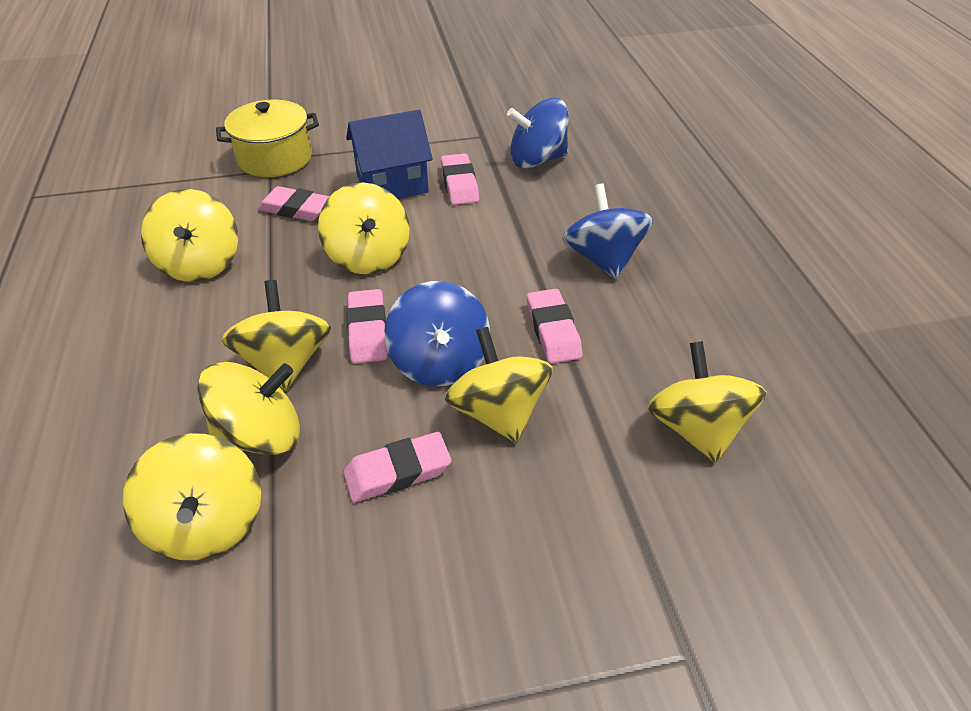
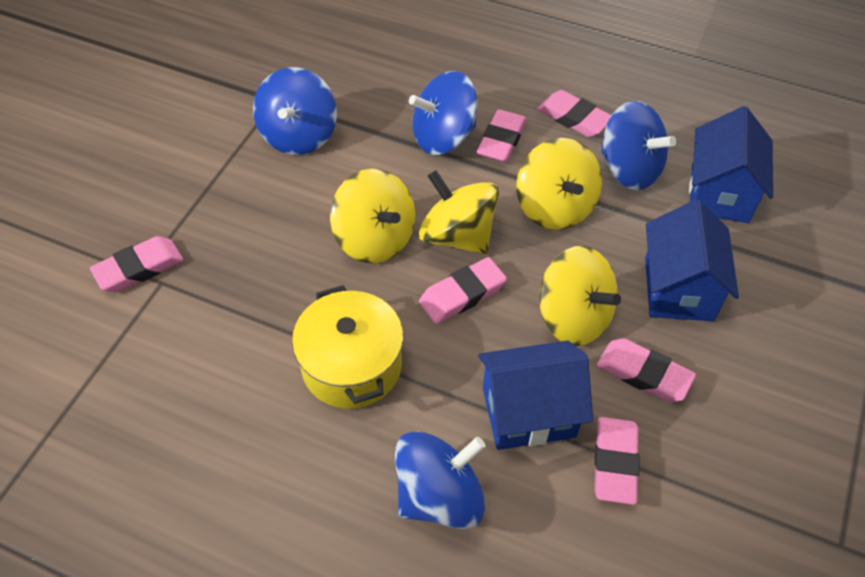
blue house: 1 -> 3
blue spinning top: 3 -> 4
pink eraser: 5 -> 6
yellow spinning top: 7 -> 4

